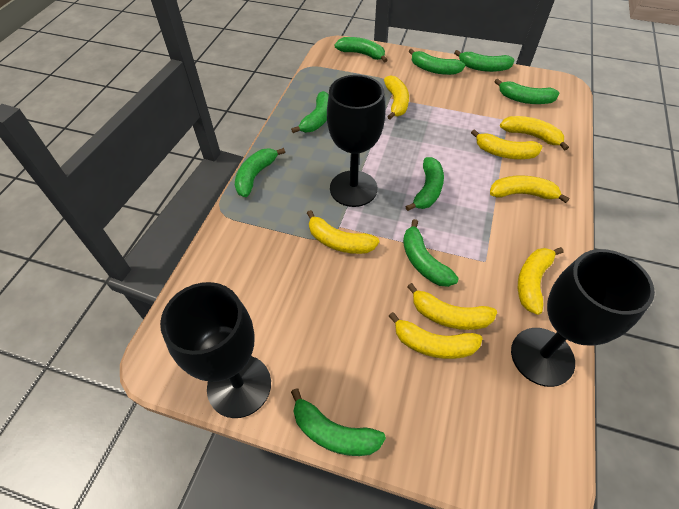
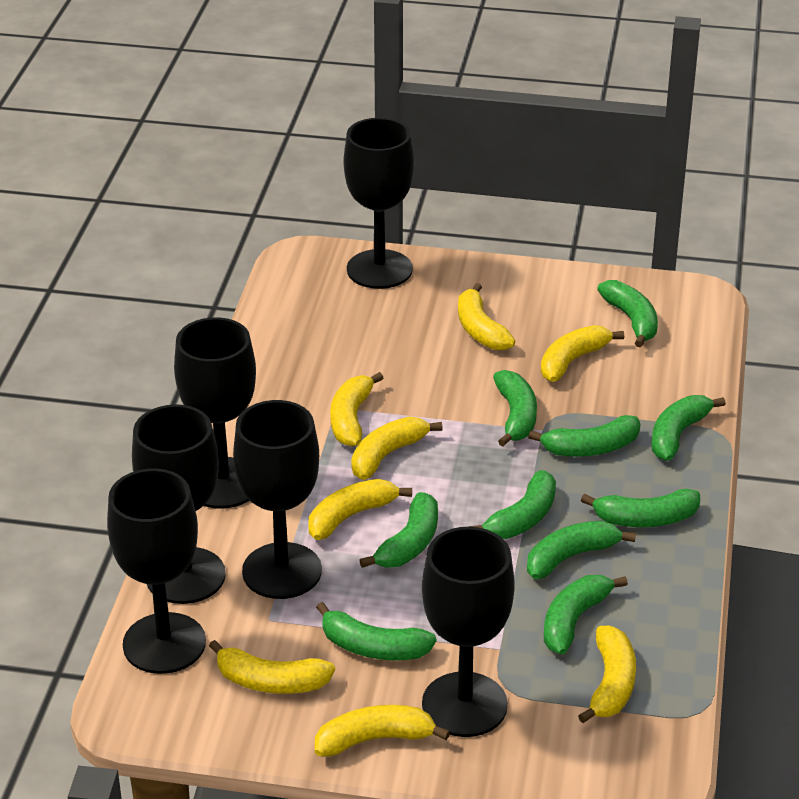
black goblet: 3 -> 6
green banana: 9 -> 10

